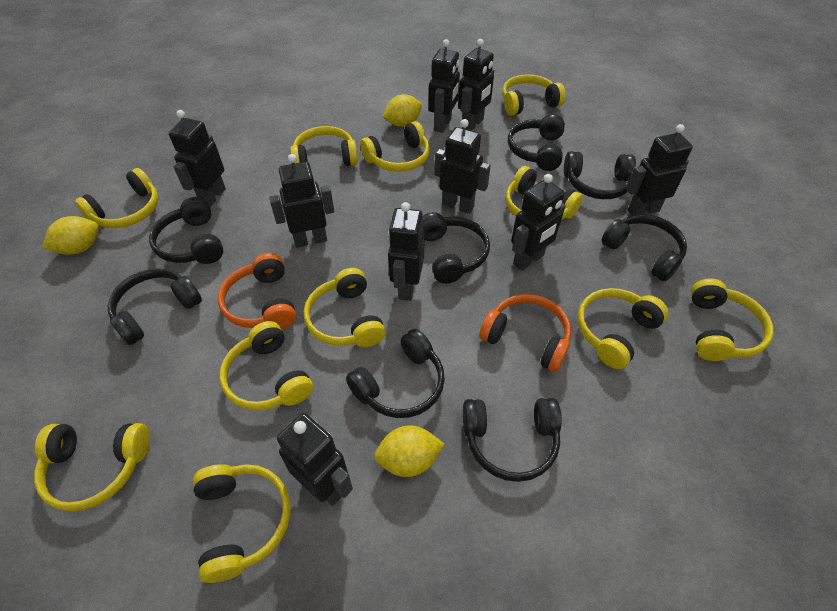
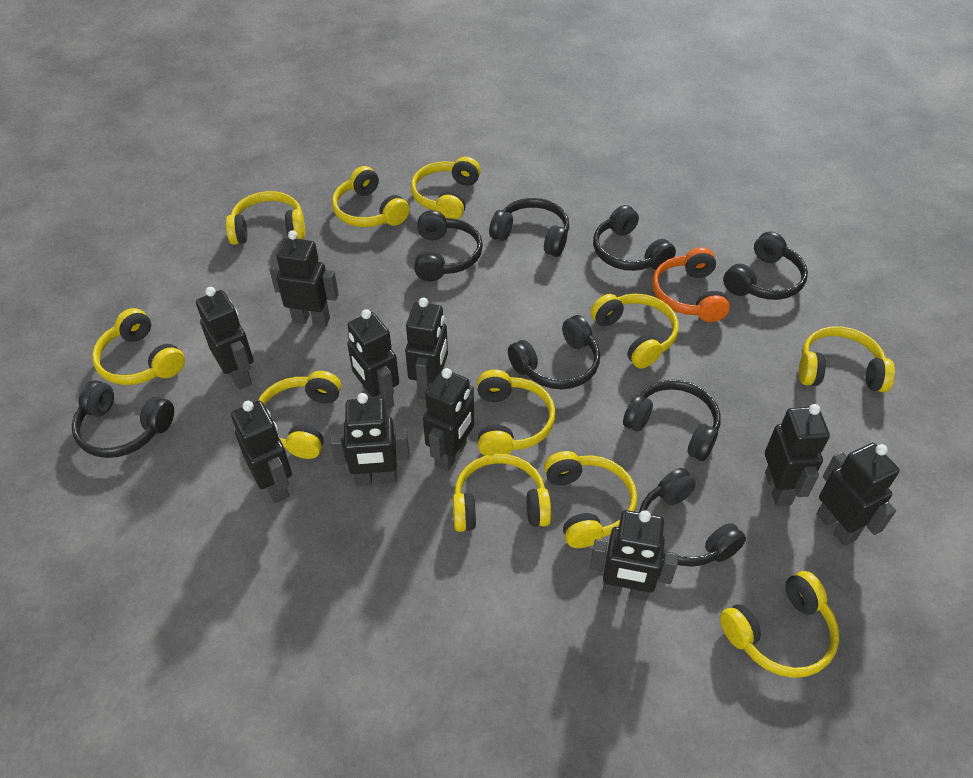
black robot: 9 -> 10
orange headphones: 2 -> 1
yellow lemon: 3 -> 0

